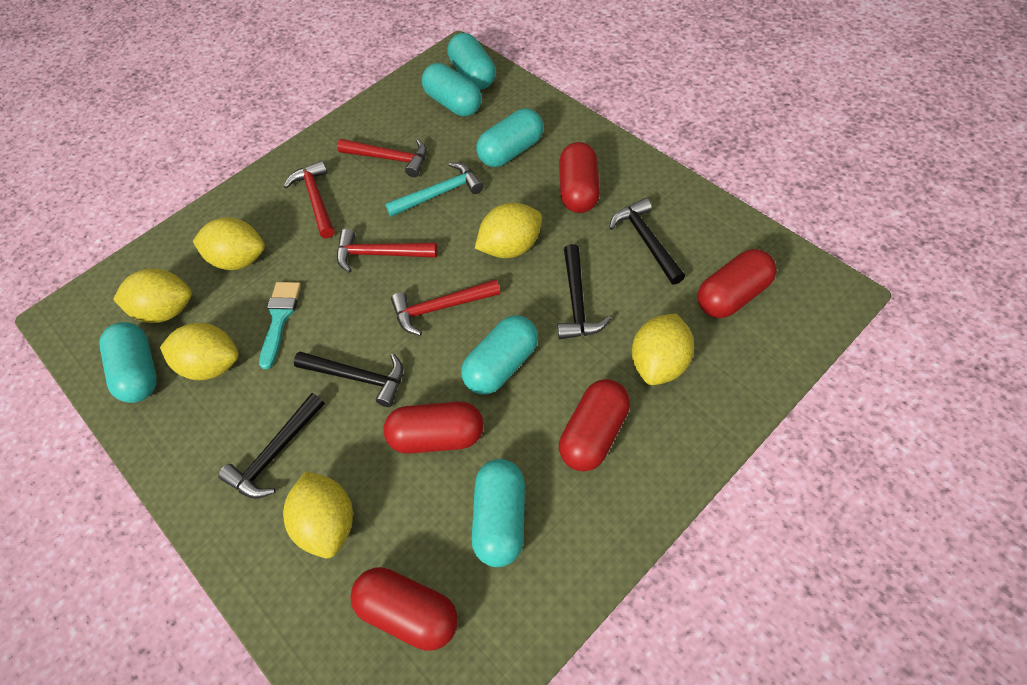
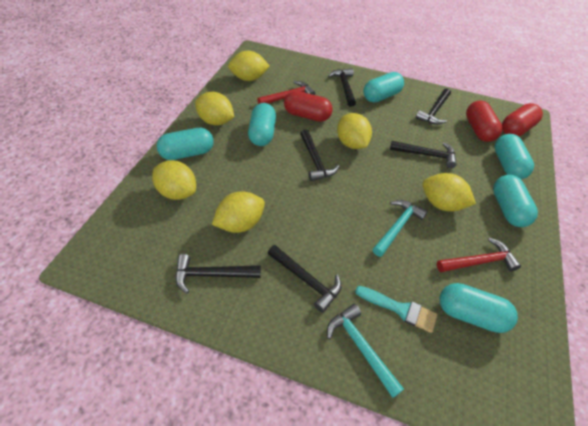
black hammer: 4 -> 6
red capsule: 5 -> 3
red hammer: 4 -> 2
turquoise hammer: 1 -> 2

